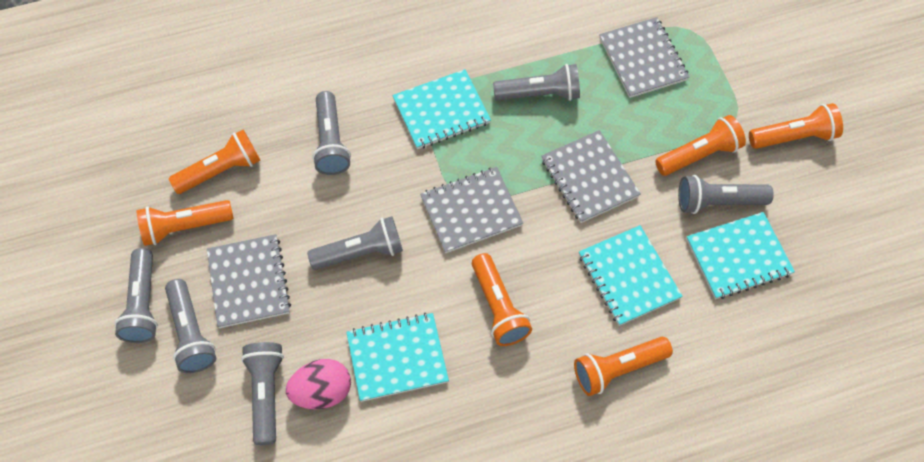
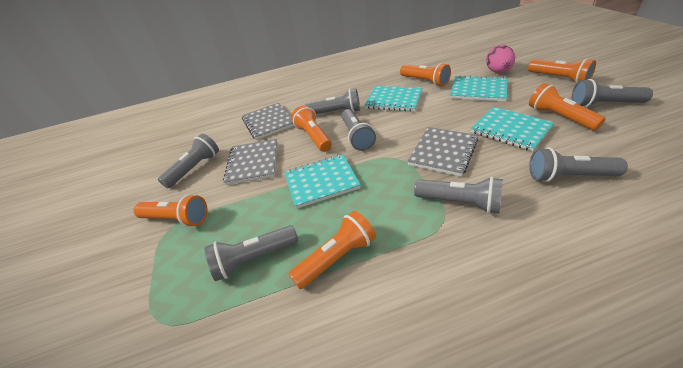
grey notebook: 4 -> 3

